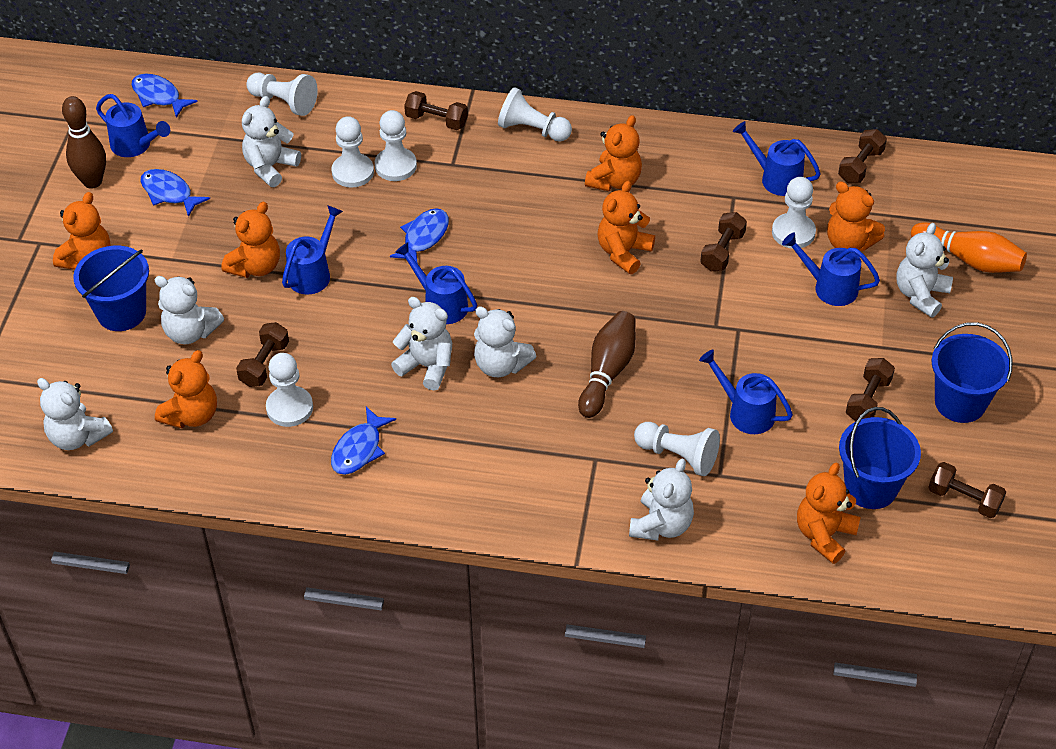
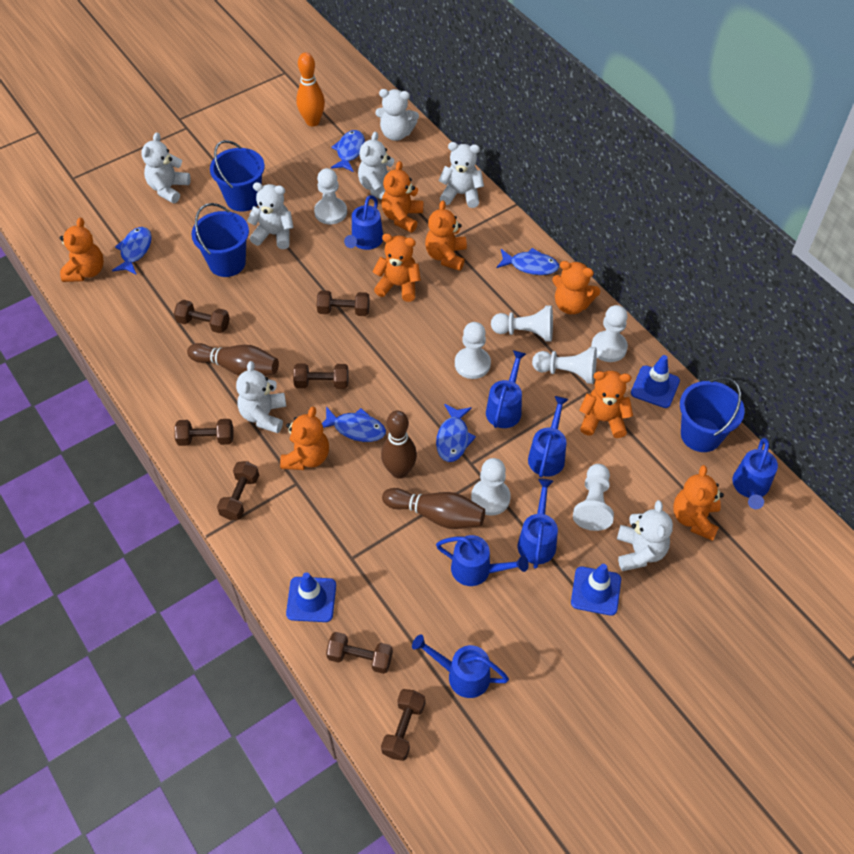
blue fish: 4 -> 5
blue traffic cone: 0 -> 3
blue watering can: 6 -> 7
brown bowling pin: 2 -> 3
brown dumbbell: 6 -> 7
orange teddy bear: 7 -> 8

